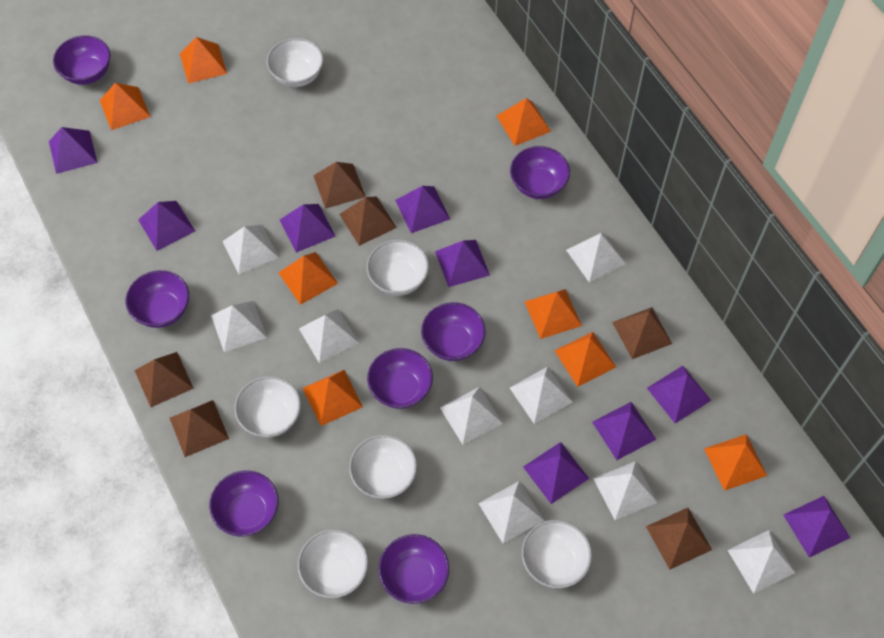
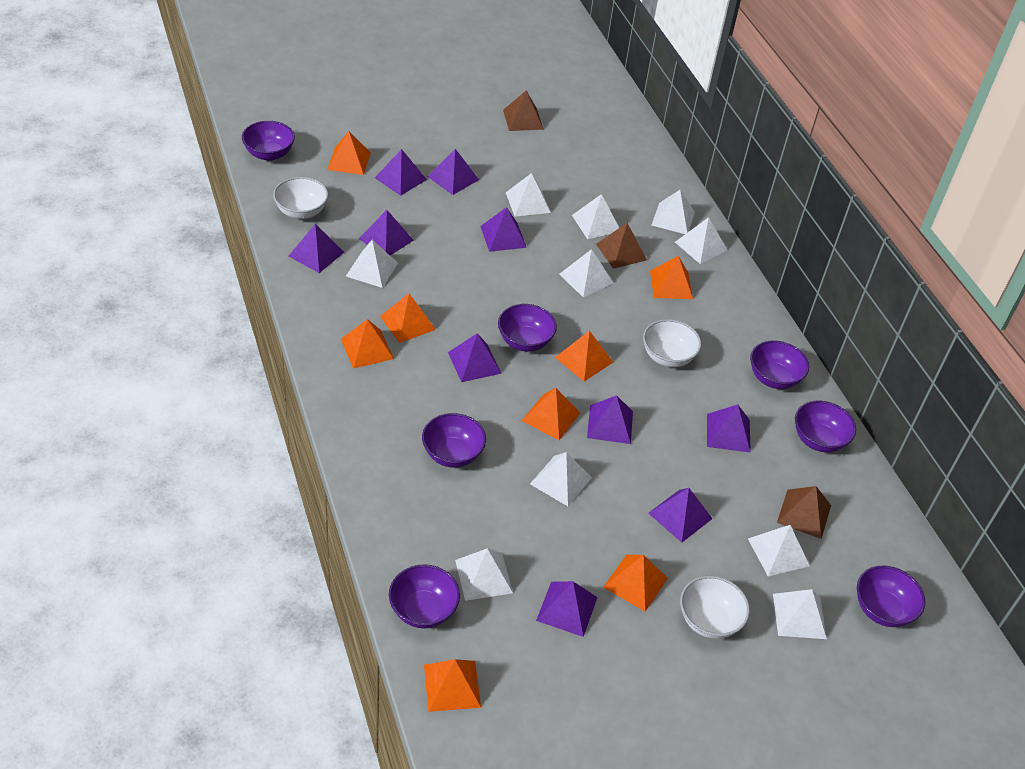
brown pyramid: 6 -> 3
purple pyramid: 9 -> 10
white bowl: 6 -> 3
white pyramid: 9 -> 10

